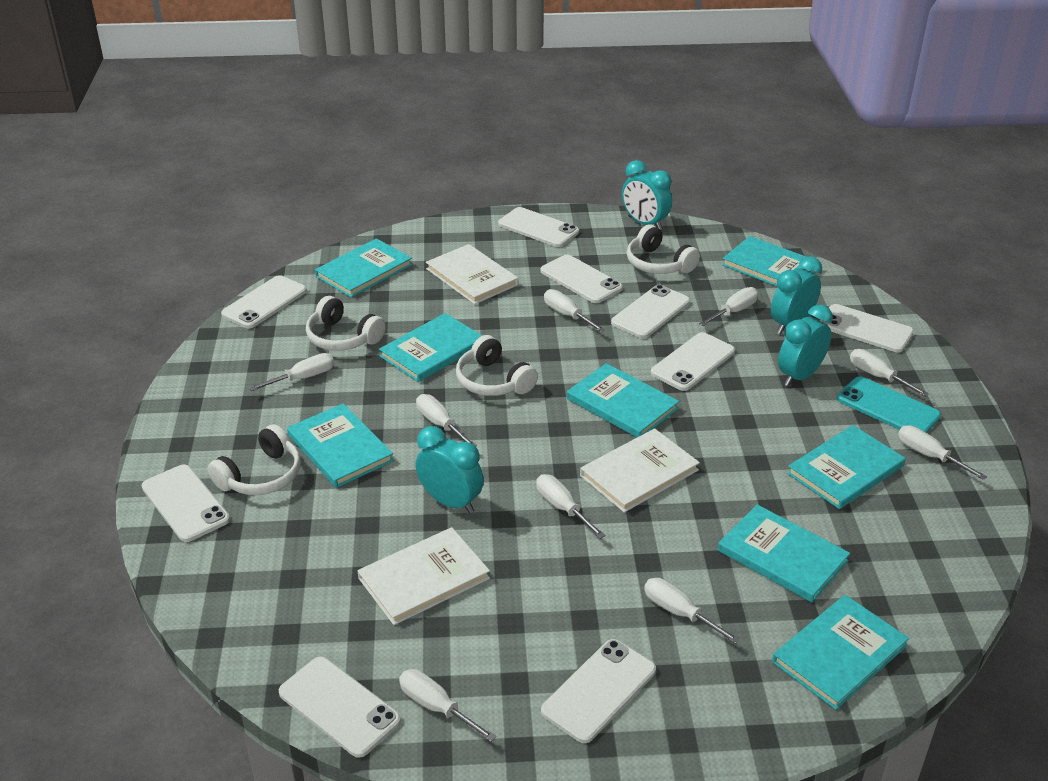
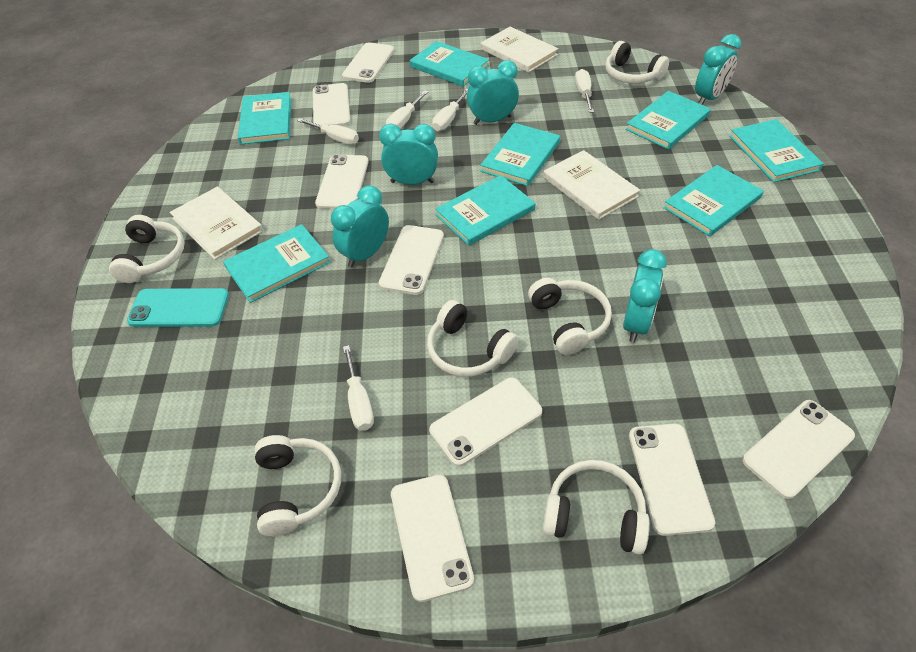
turquoise clock: 4 -> 5
white headphones: 4 -> 6
white phone: 9 -> 8
white screwdriver: 9 -> 5

